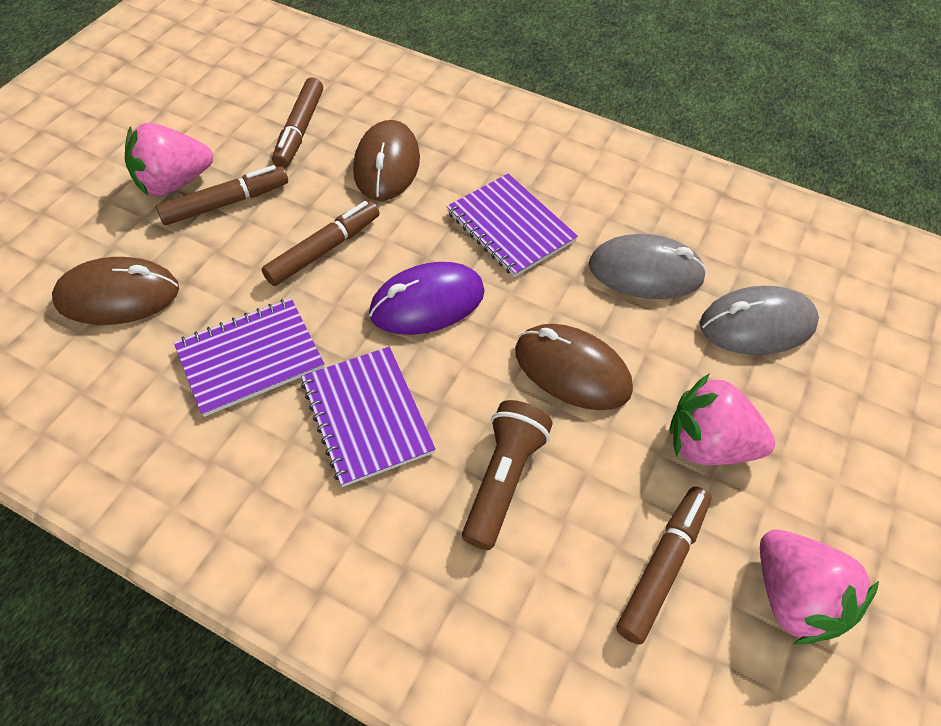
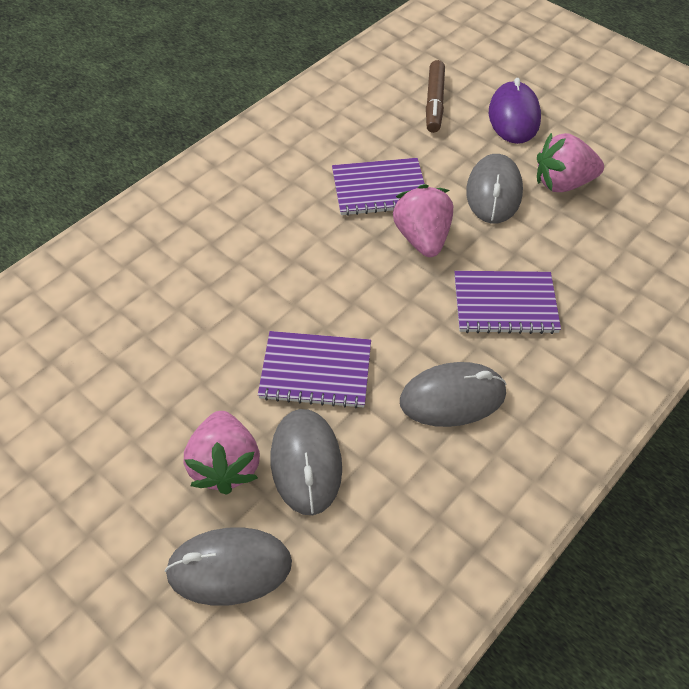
brown flashlight: 1 -> 0
brown marker: 4 -> 1
brown mouse: 3 -> 0
grey mouse: 2 -> 4

